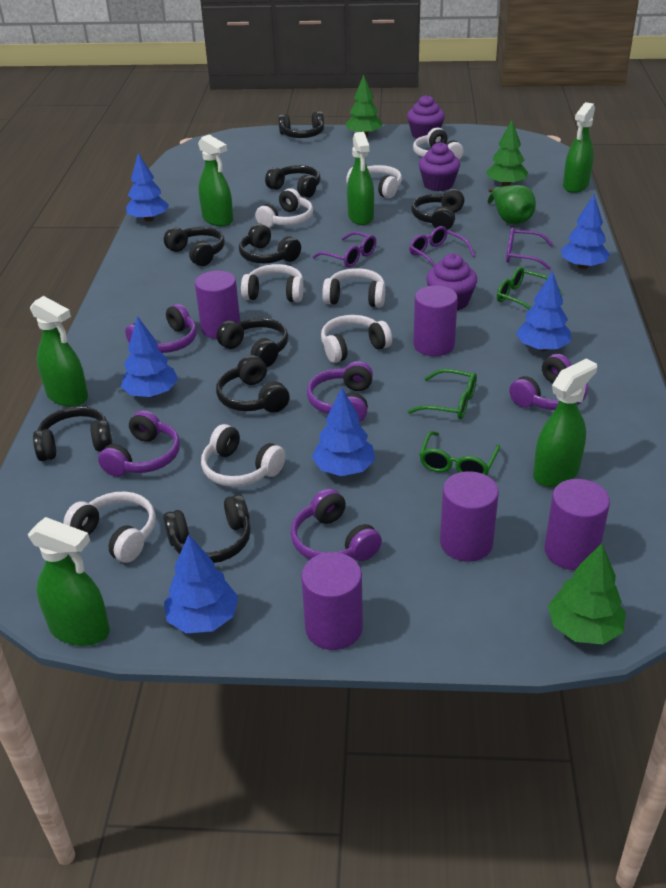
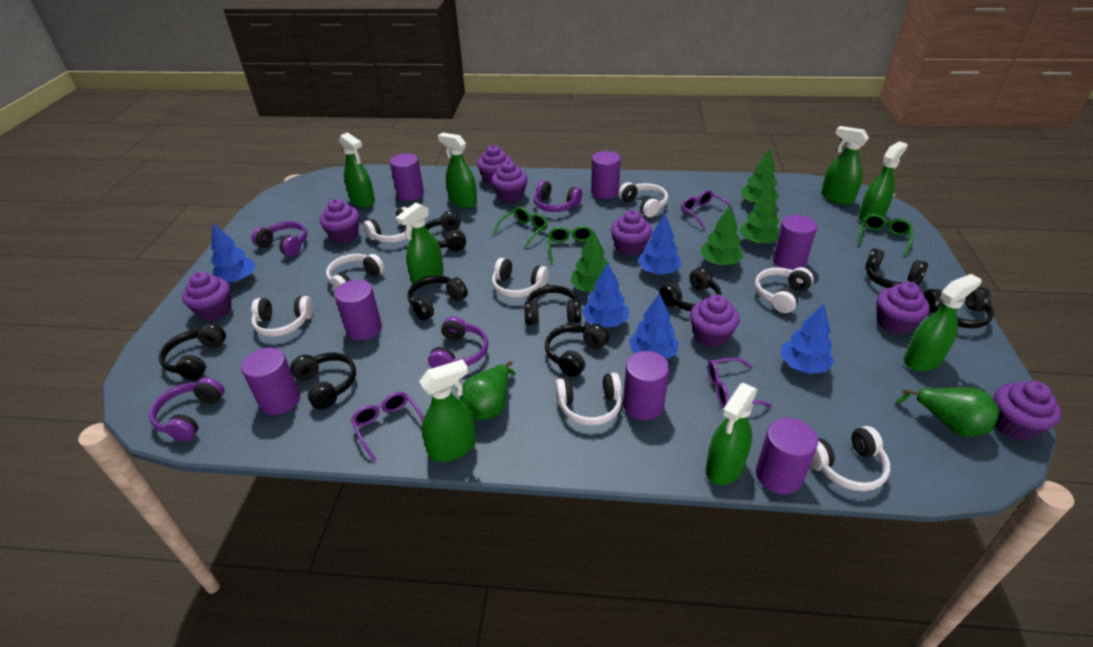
blue tree: 6 -> 5
green pear: 1 -> 2
green spray bottle: 6 -> 8
green tree: 3 -> 4
purple cupcake: 3 -> 8
purple cylinder: 5 -> 7
purple headphones: 5 -> 4

